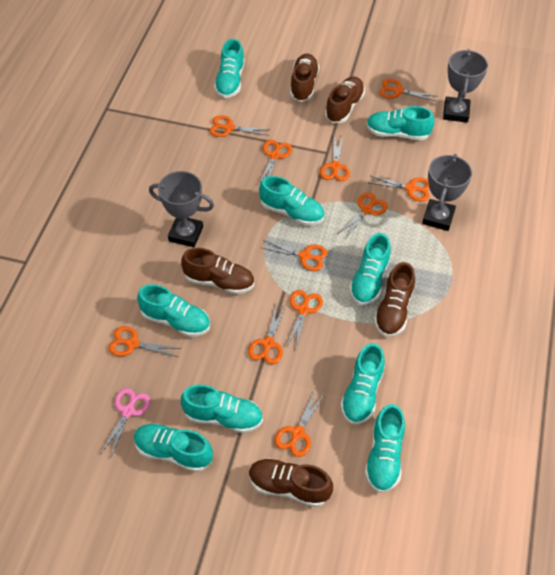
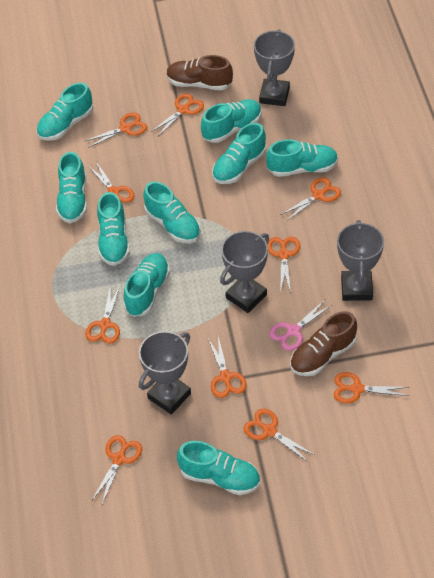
brown shoe: 5 -> 2
grey trophy: 3 -> 4
orange scissors: 11 -> 10

